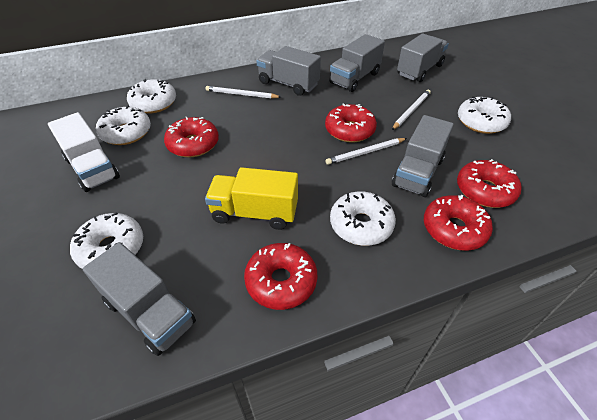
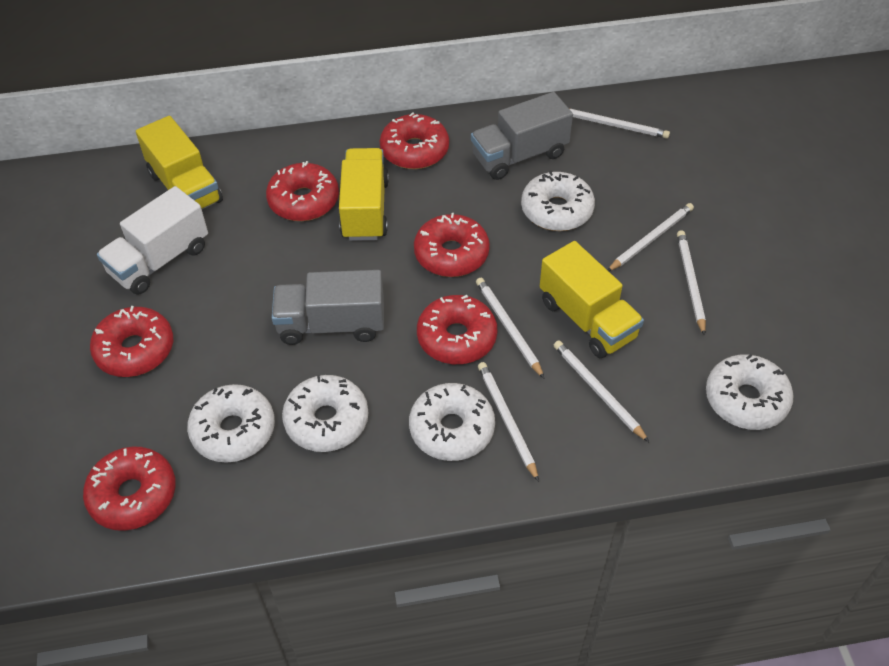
grey truck: 5 -> 2
red donut: 5 -> 6
white pencil: 3 -> 6
yellow truck: 1 -> 3

